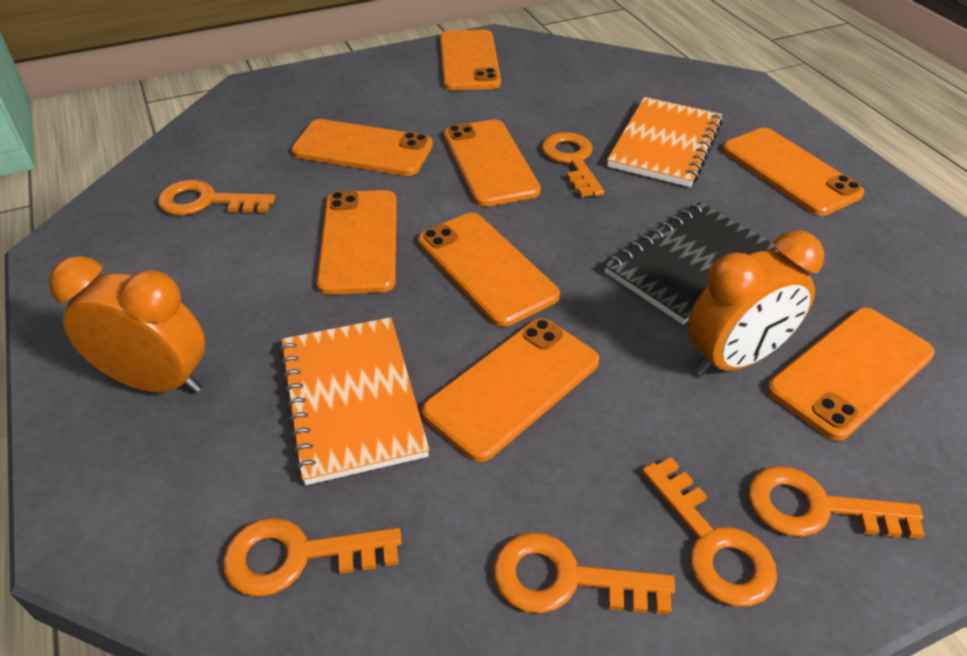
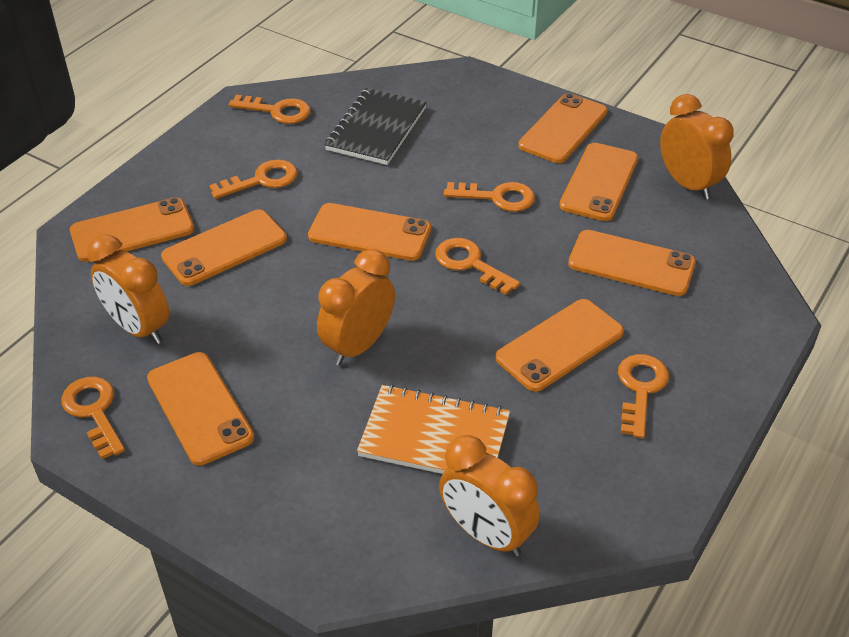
orange clock: 2 -> 4
orange notebook: 2 -> 1

